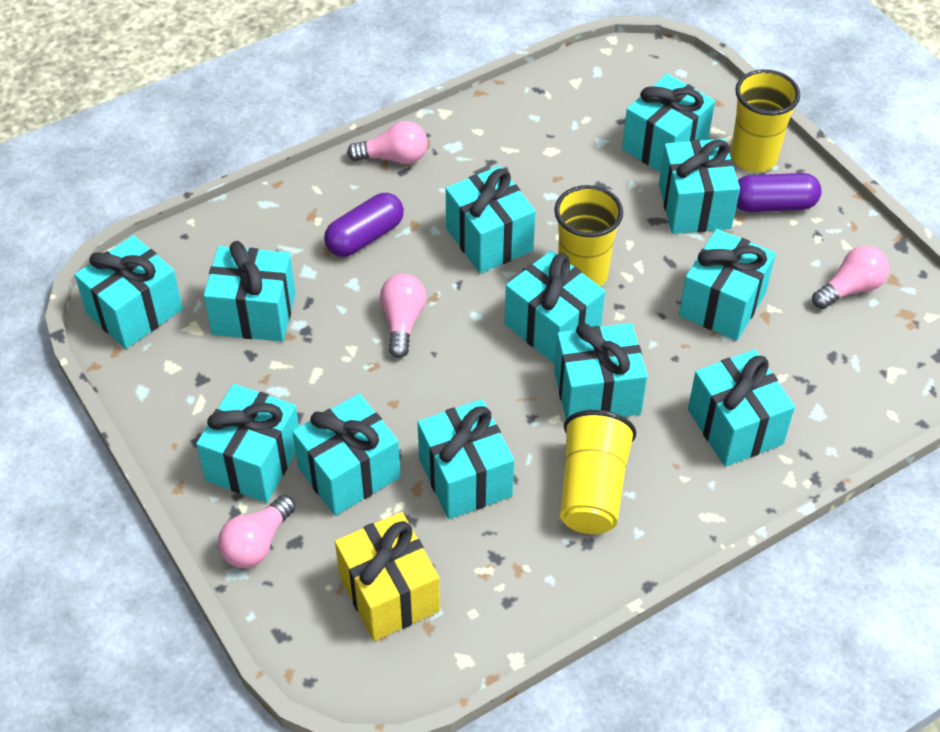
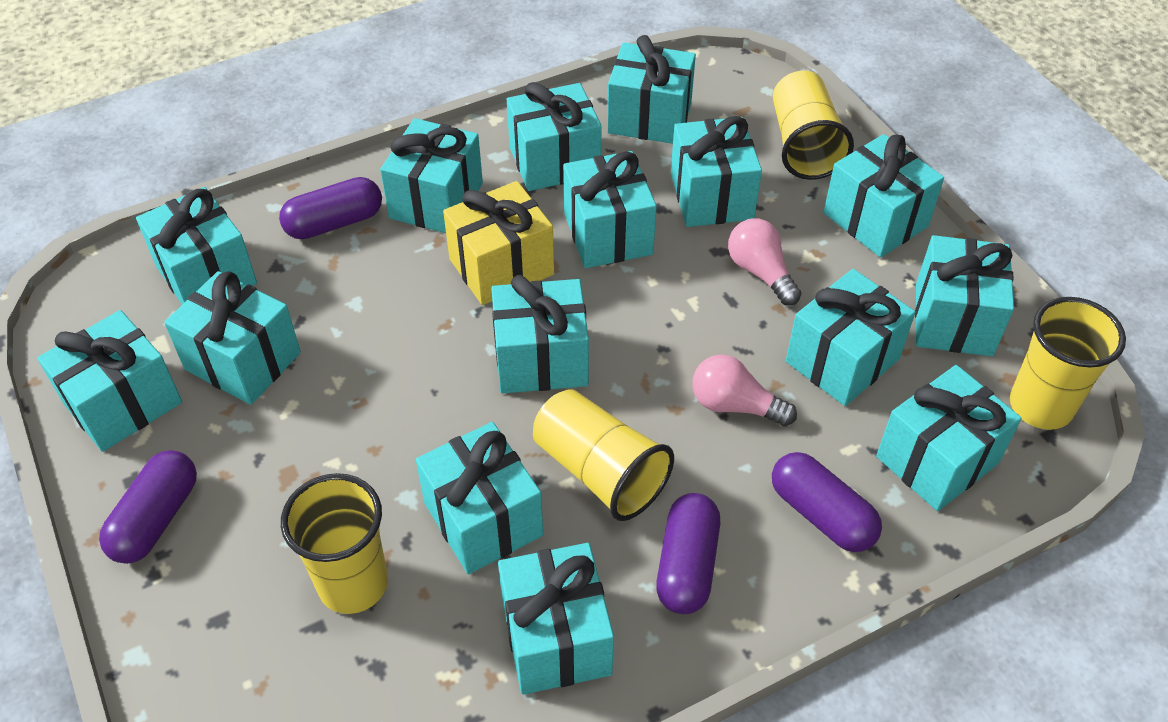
pink light bulb: 4 -> 2
purple capsule: 2 -> 4
turquoise gift: 12 -> 15
yellow cup: 3 -> 4

